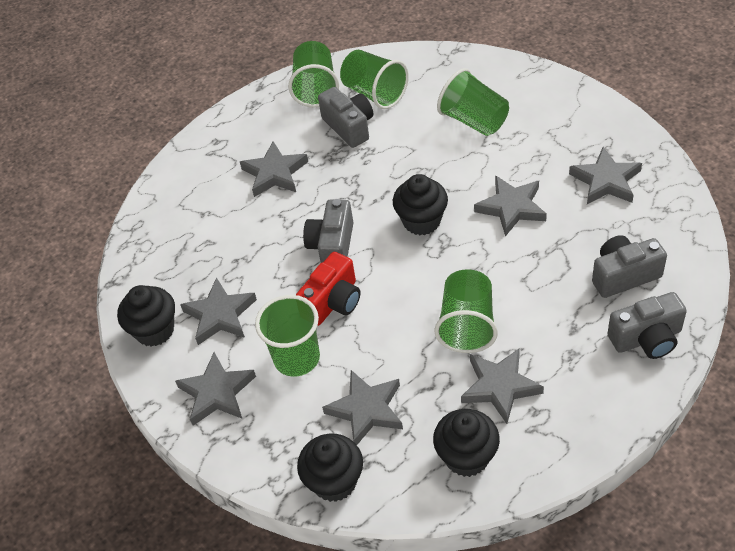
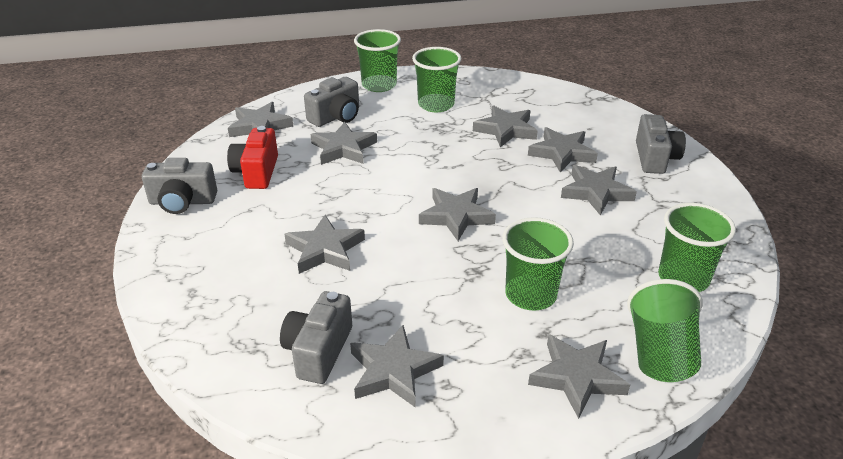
black cupcake: 4 -> 0
grey star: 7 -> 9

